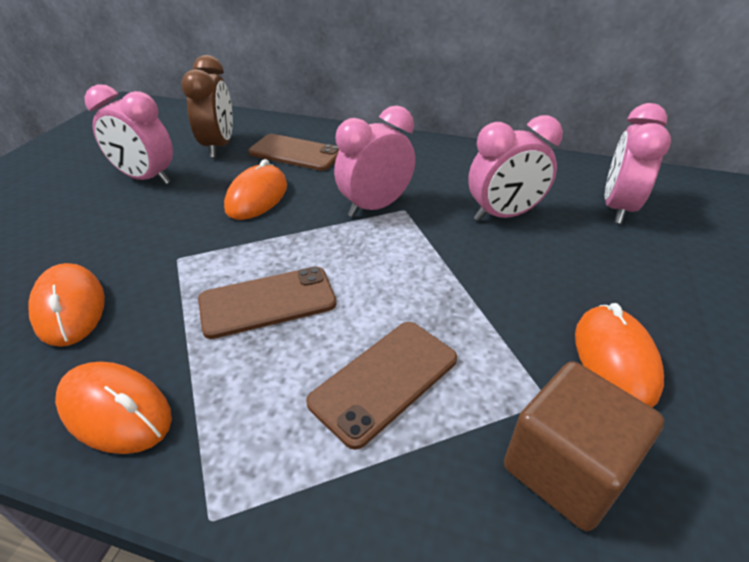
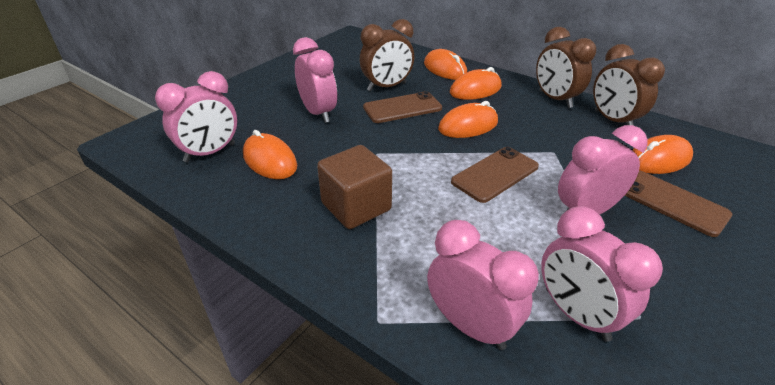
brown clock: 1 -> 3
orange mouse: 4 -> 5
pink clock: 4 -> 5

